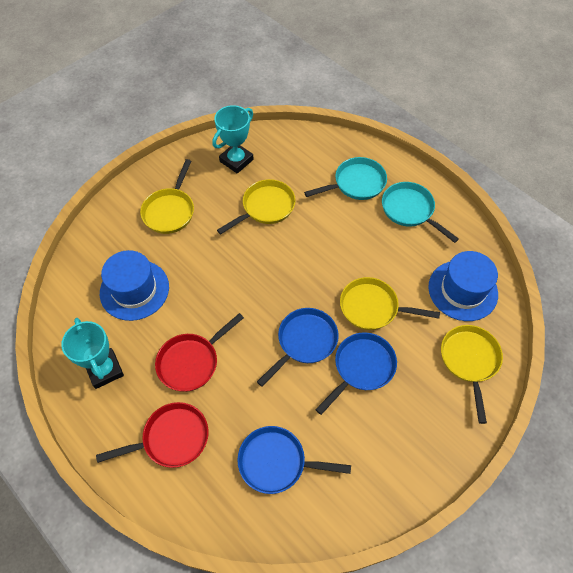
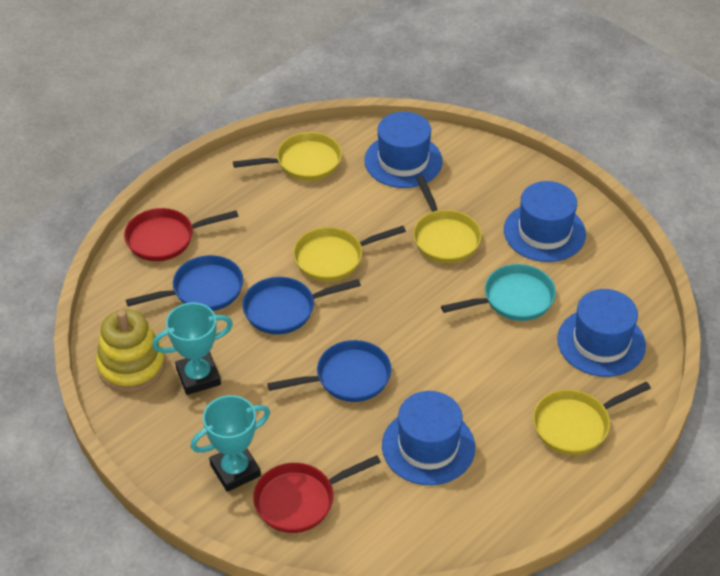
blue hat: 2 -> 4
turquoise pan: 2 -> 1
yellow stacking toy: 0 -> 1

